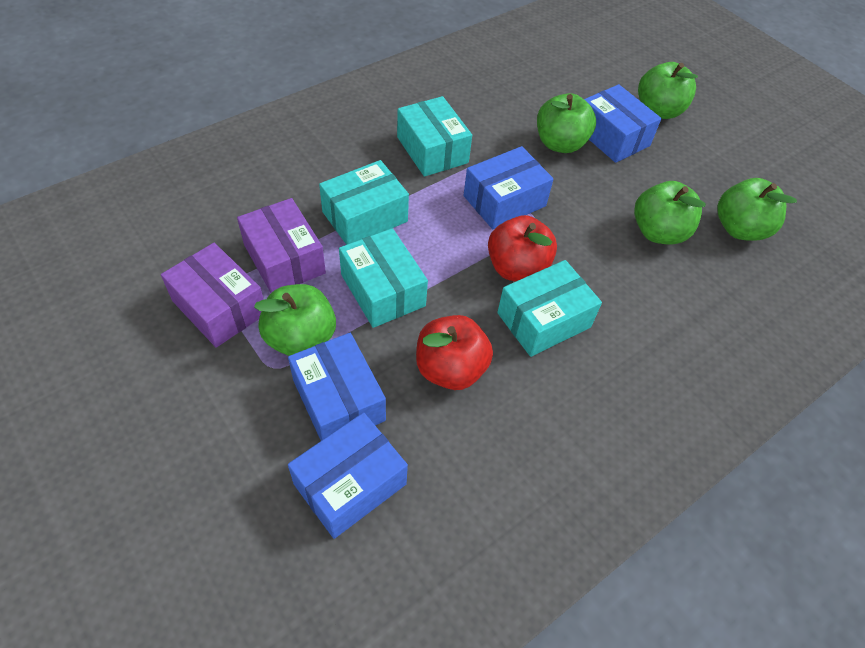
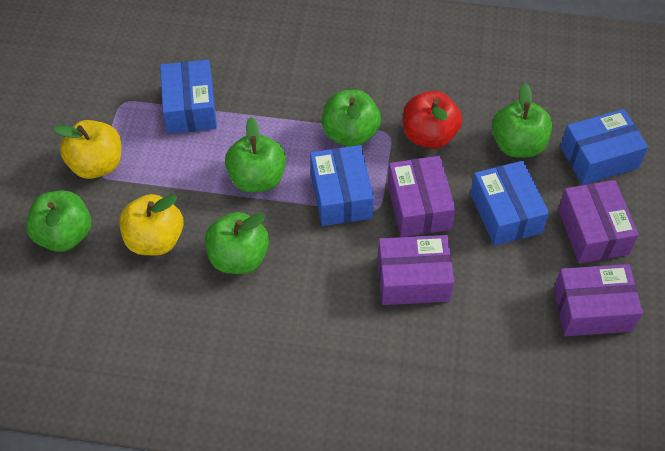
purple box: 2 -> 4
red apple: 2 -> 1
turquoise box: 4 -> 0
yellow apple: 0 -> 2

